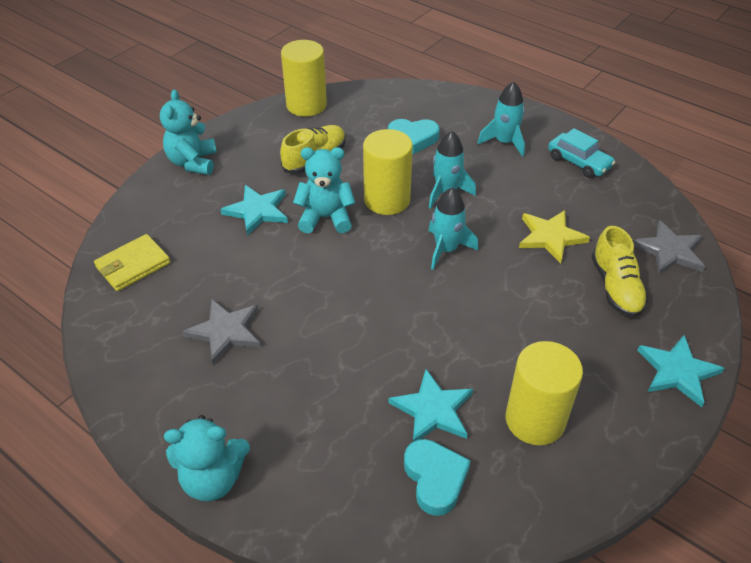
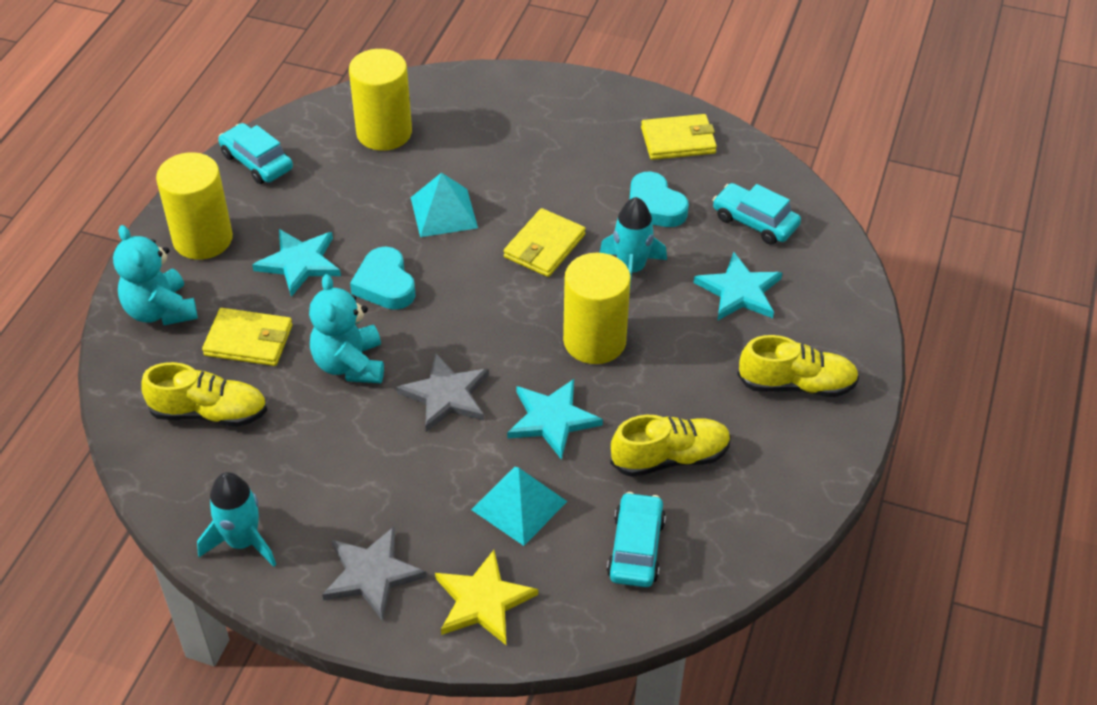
turquoise car: 1 -> 3
turquoise pyramid: 0 -> 2
turquoise rocket: 3 -> 2
turquoise teddy bear: 3 -> 2
yellow shoe: 2 -> 3
yellow wallet: 1 -> 3

